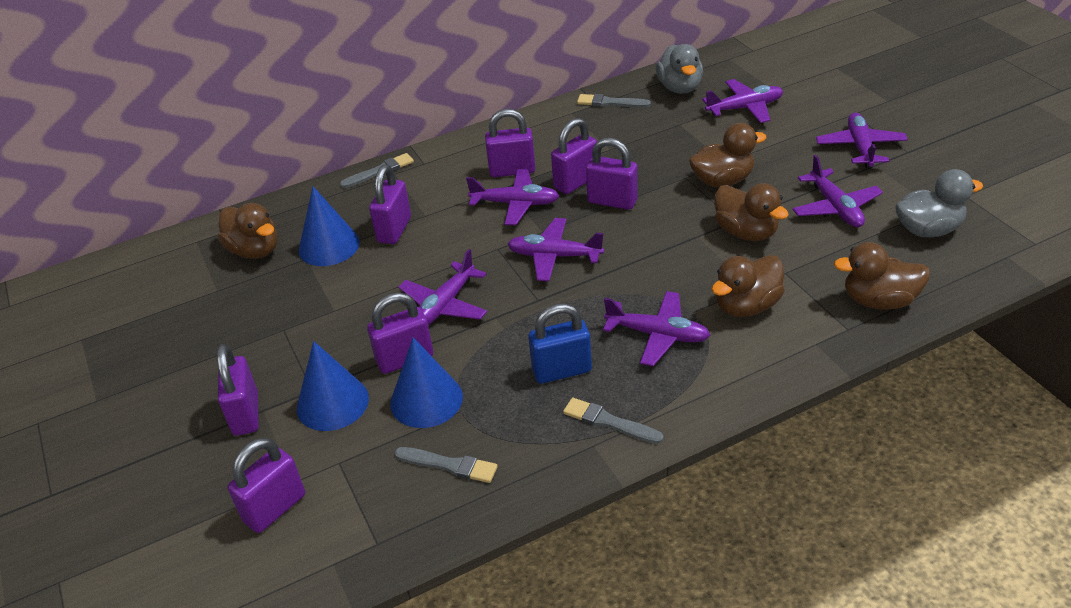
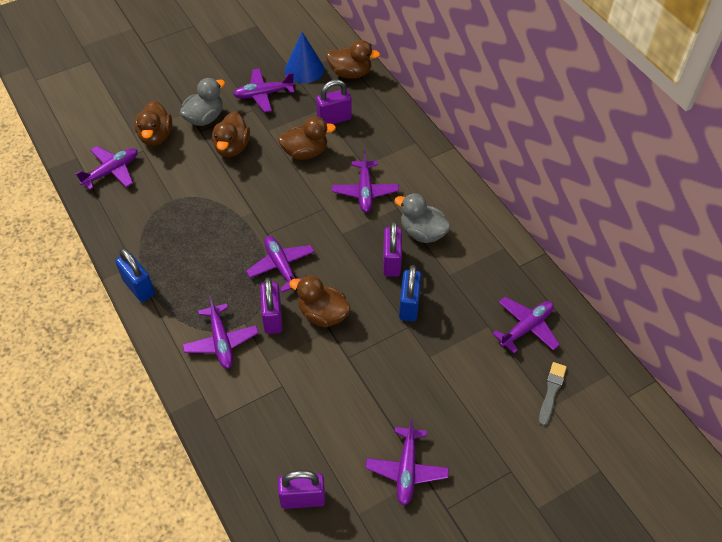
blue cone: 3 -> 1
blue padlock: 1 -> 2
grey brush: 4 -> 1
purple padlock: 7 -> 4

